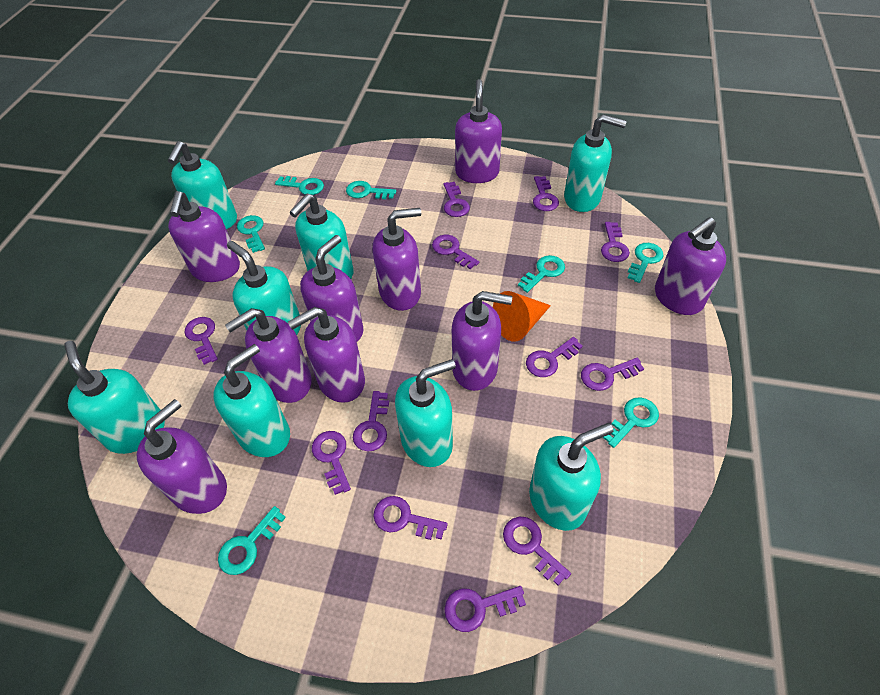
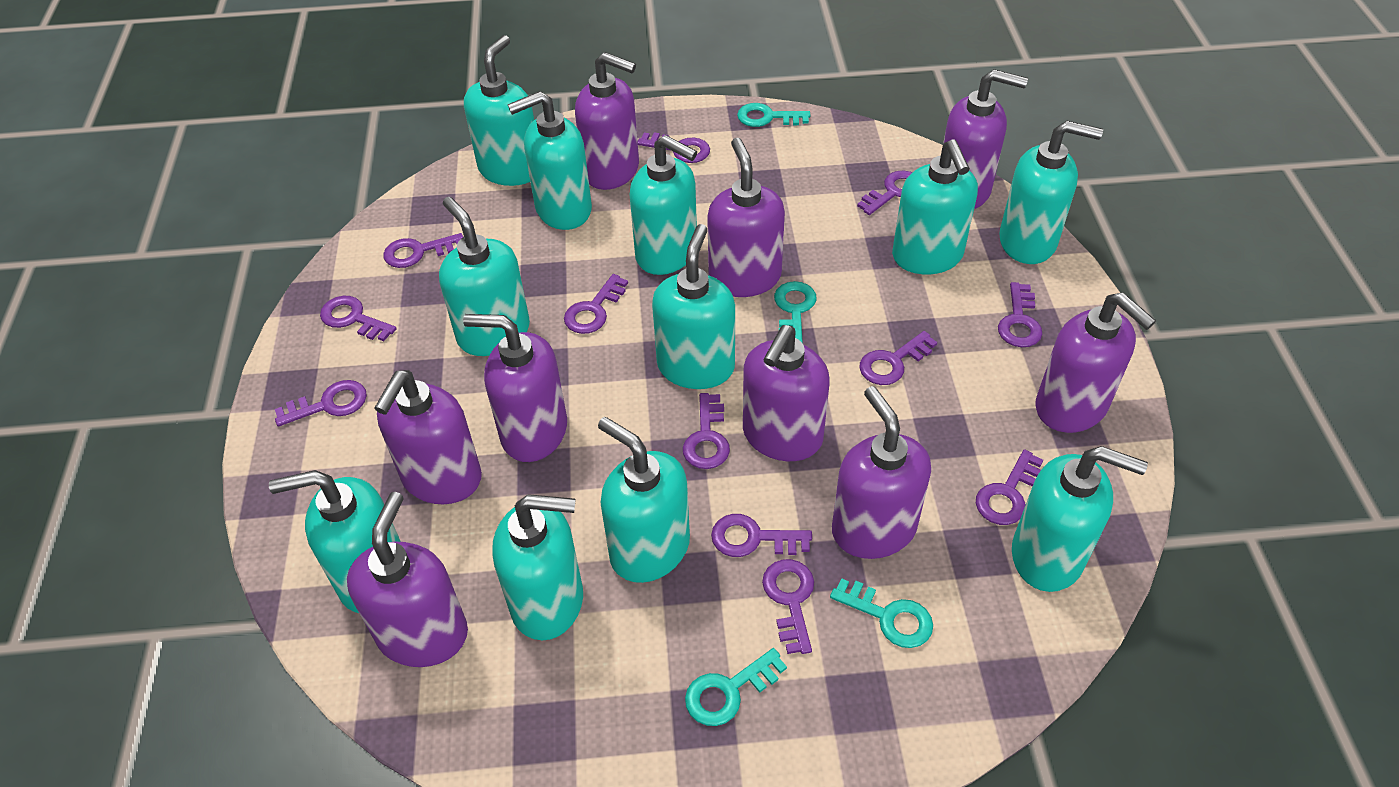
orange cone: 1 -> 0
turquoise key: 7 -> 4
turquoise soap dispenser: 8 -> 11

